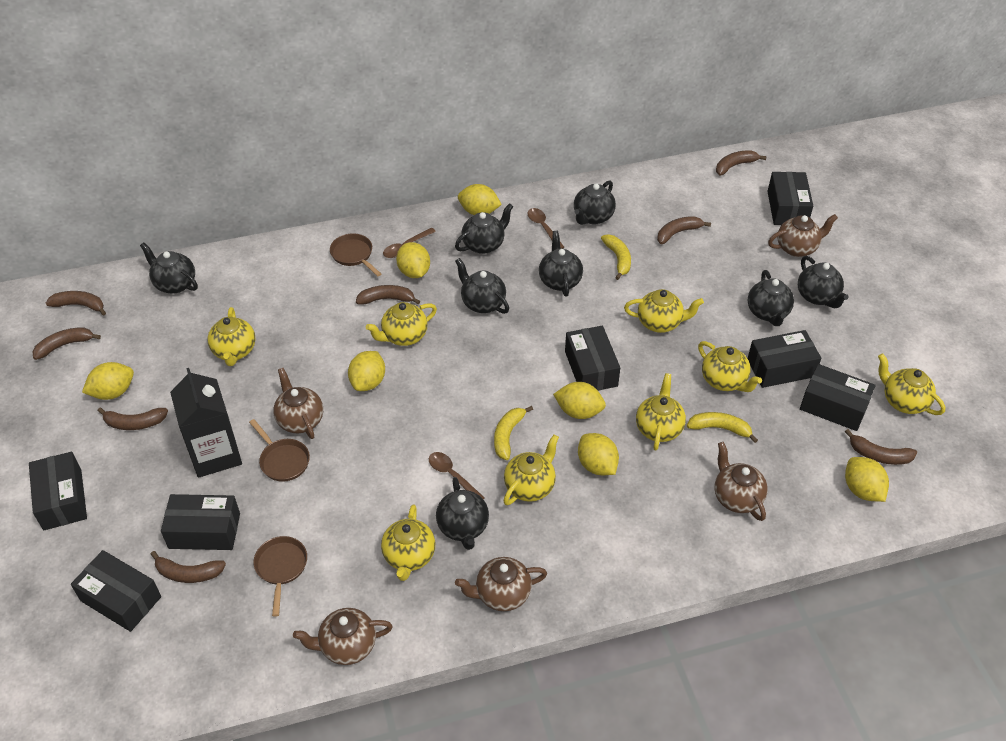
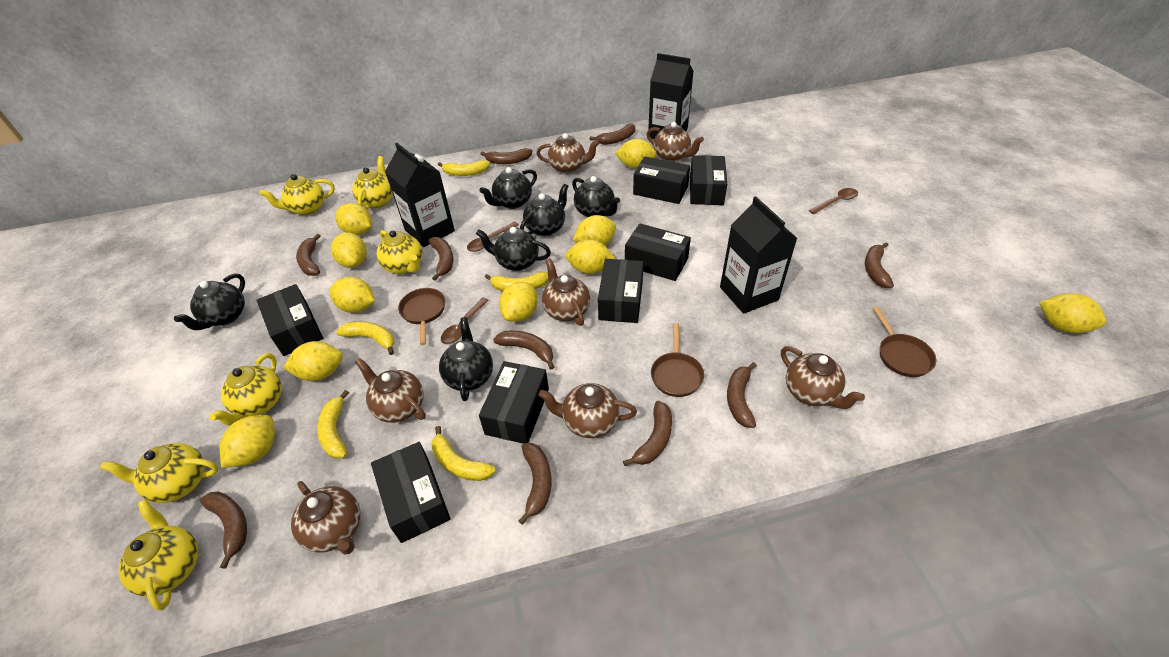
black carton: 1 -> 3
black teapot: 8 -> 6
brown banana: 8 -> 10
brown teapot: 5 -> 7
yellow banana: 3 -> 5
yellow lemon: 7 -> 10
yellow teapot: 8 -> 6

